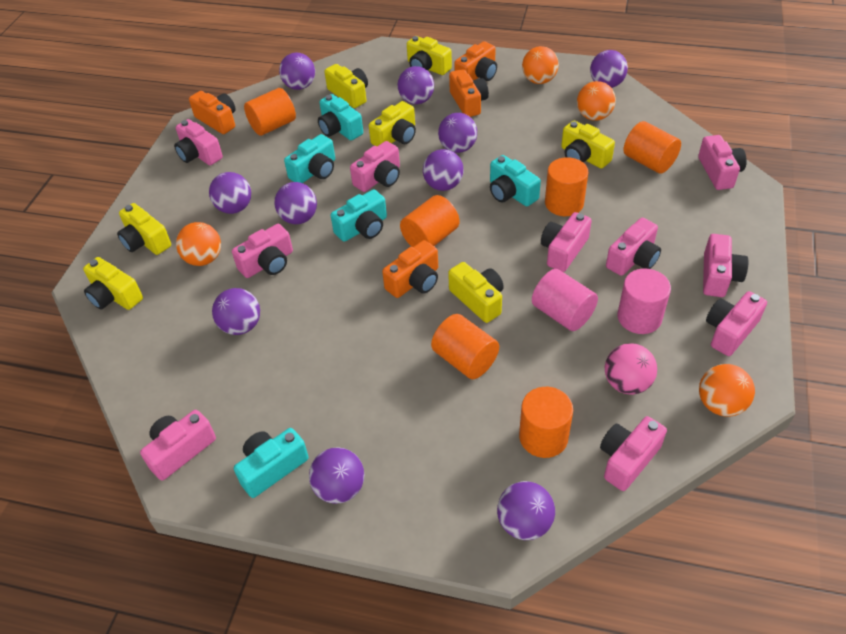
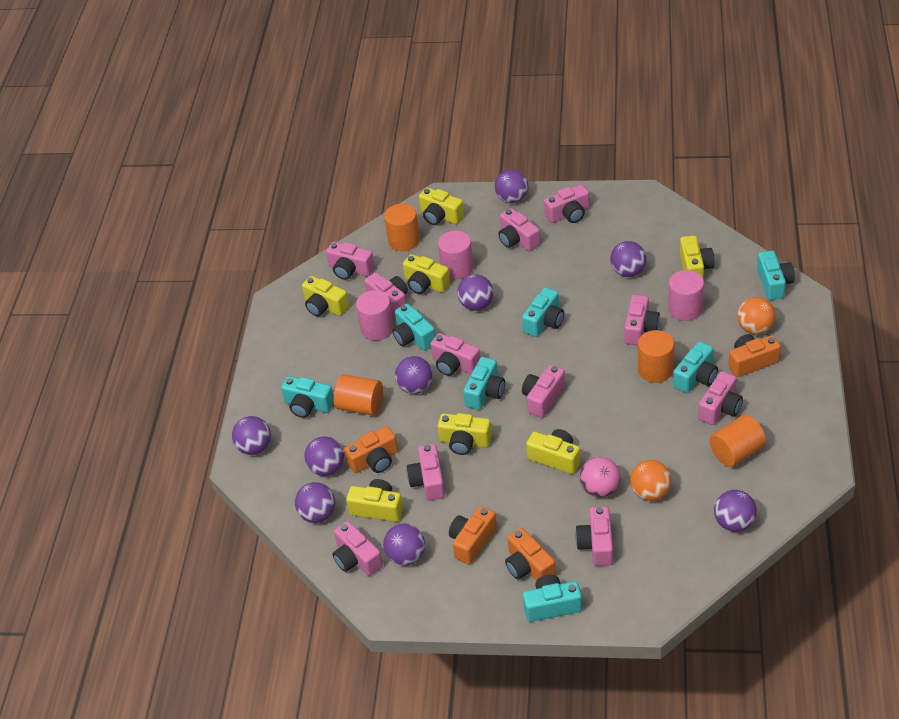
orange ball: 4 -> 2
orange cylinder: 6 -> 4
pink camera: 10 -> 11
pink cylinder: 2 -> 3
purple ball: 10 -> 9
turquoise camera: 5 -> 7

